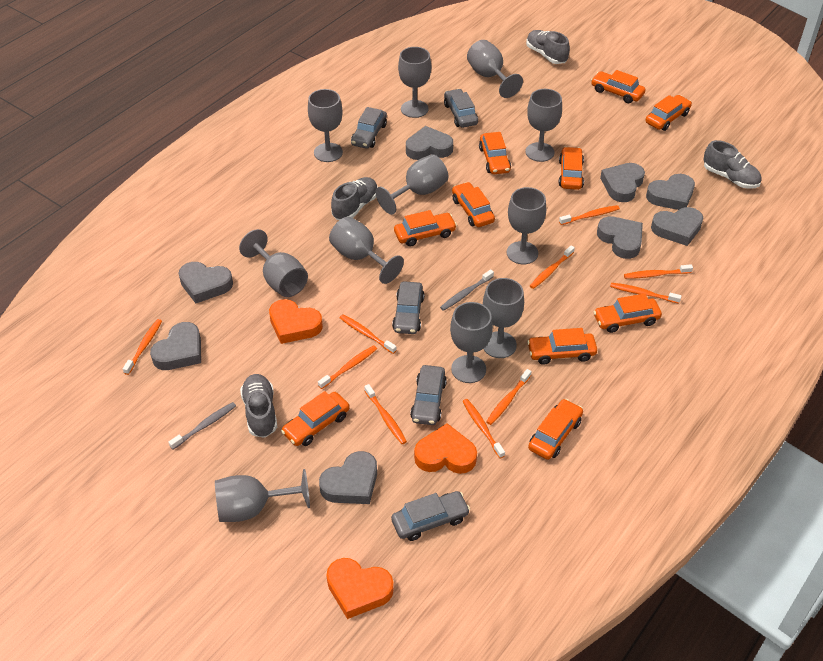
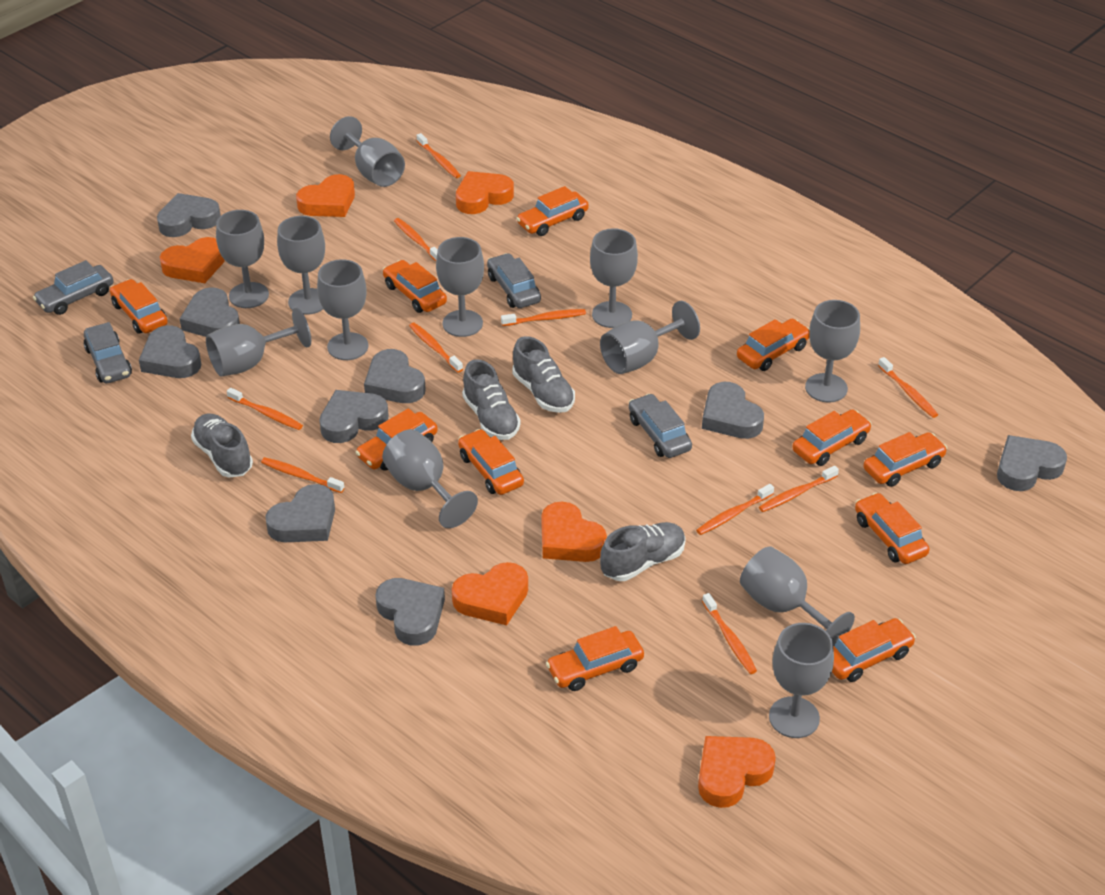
grey car: 5 -> 4
grey goblet: 11 -> 12
grey heart: 8 -> 9
grey toothbrush: 2 -> 0
orange car: 10 -> 11
orange heart: 3 -> 6

